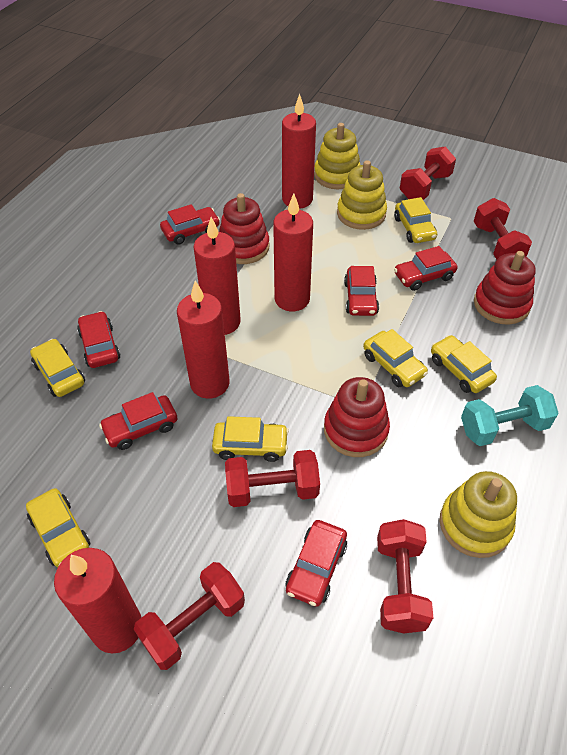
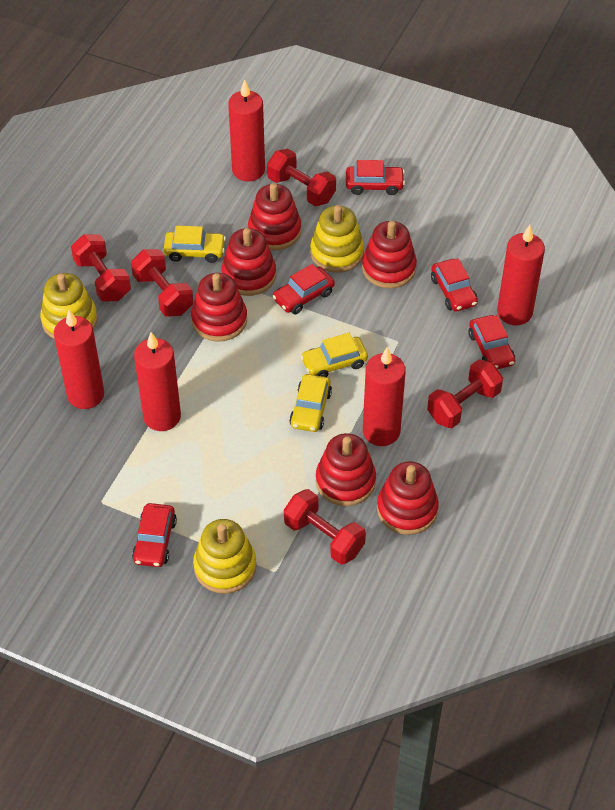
red car: 6 -> 5
red stacking toy: 3 -> 6
turquoise dumbbell: 1 -> 0
yellow car: 6 -> 3

